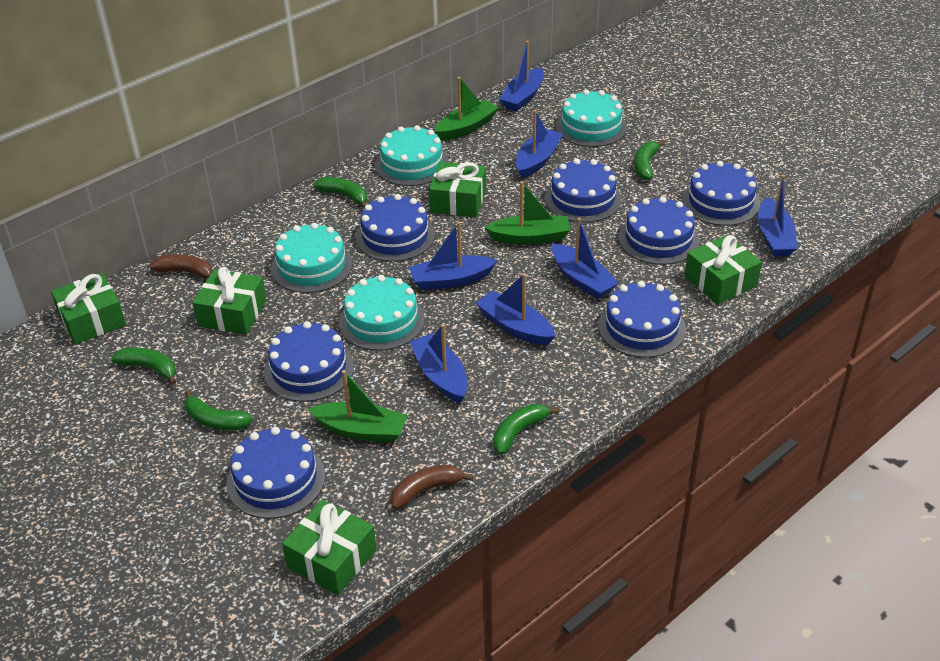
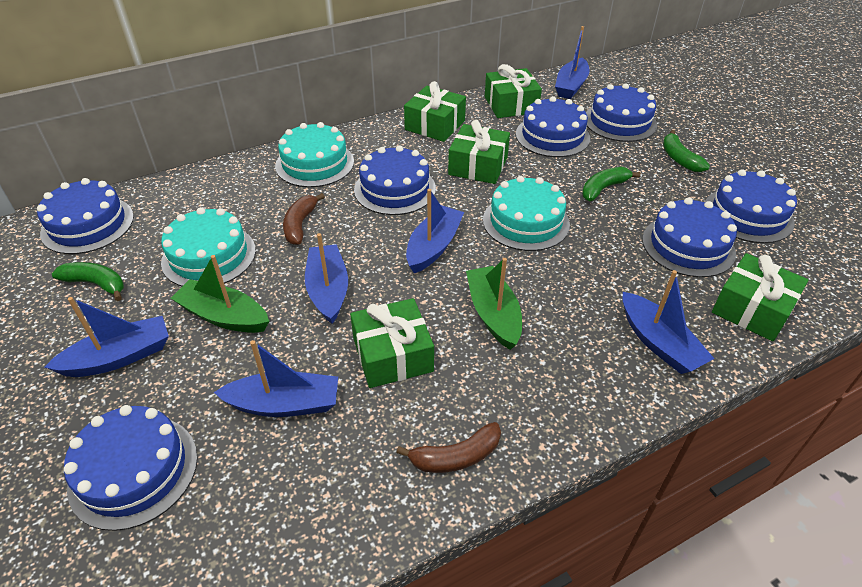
blue boat: 7 -> 6
green banana: 5 -> 3
green boat: 3 -> 2
turquoise cake: 4 -> 3

